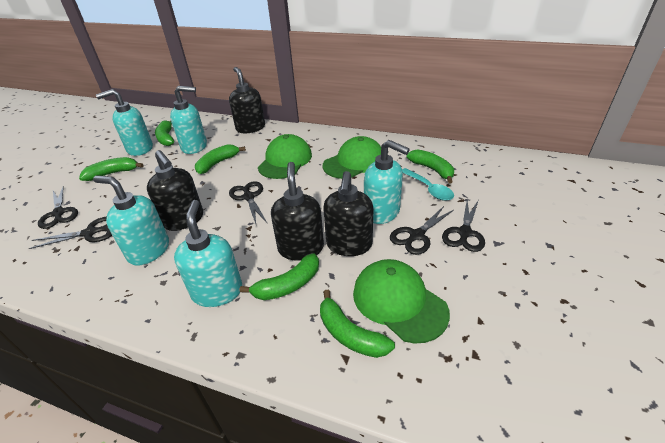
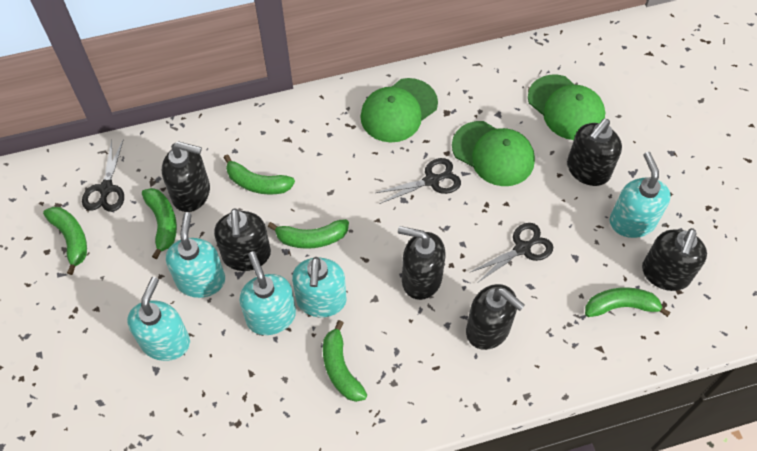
black scissors: 5 -> 3
black soap dispenser: 4 -> 6
turquoise spoon: 1 -> 0

